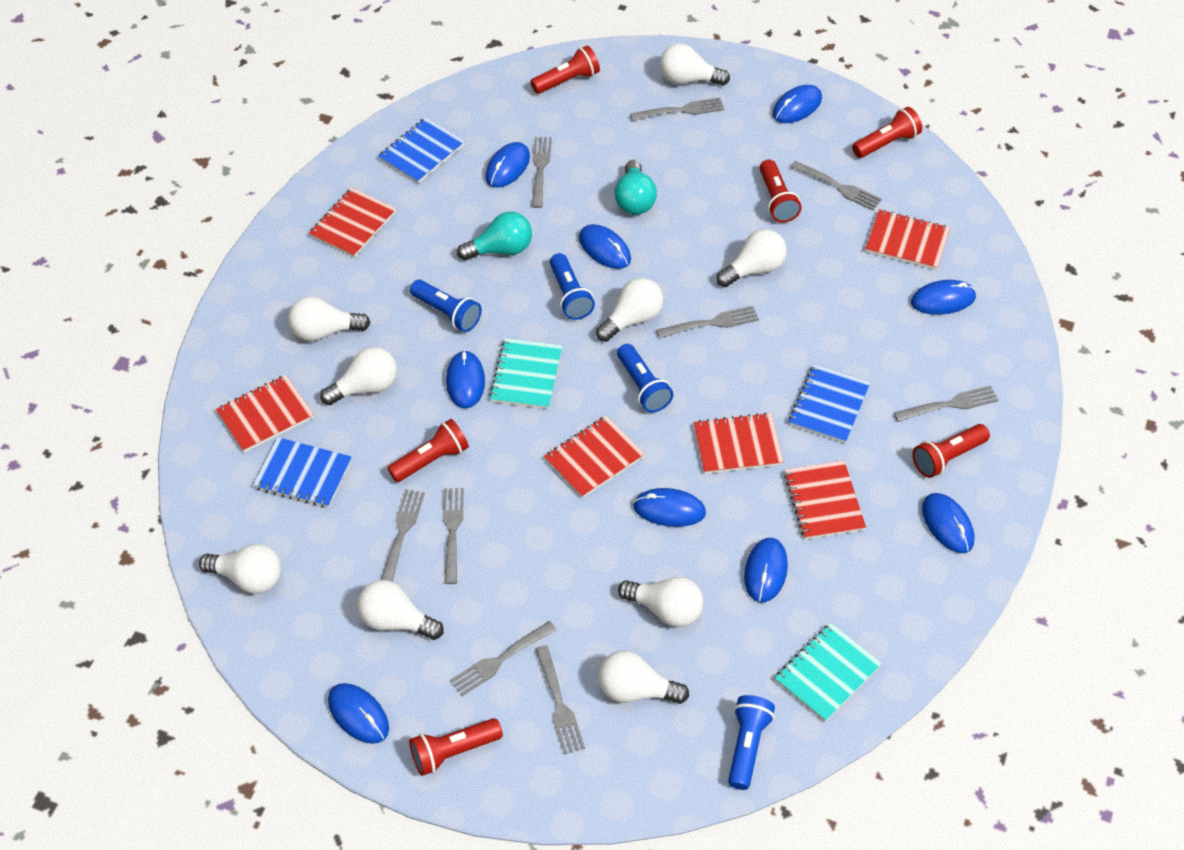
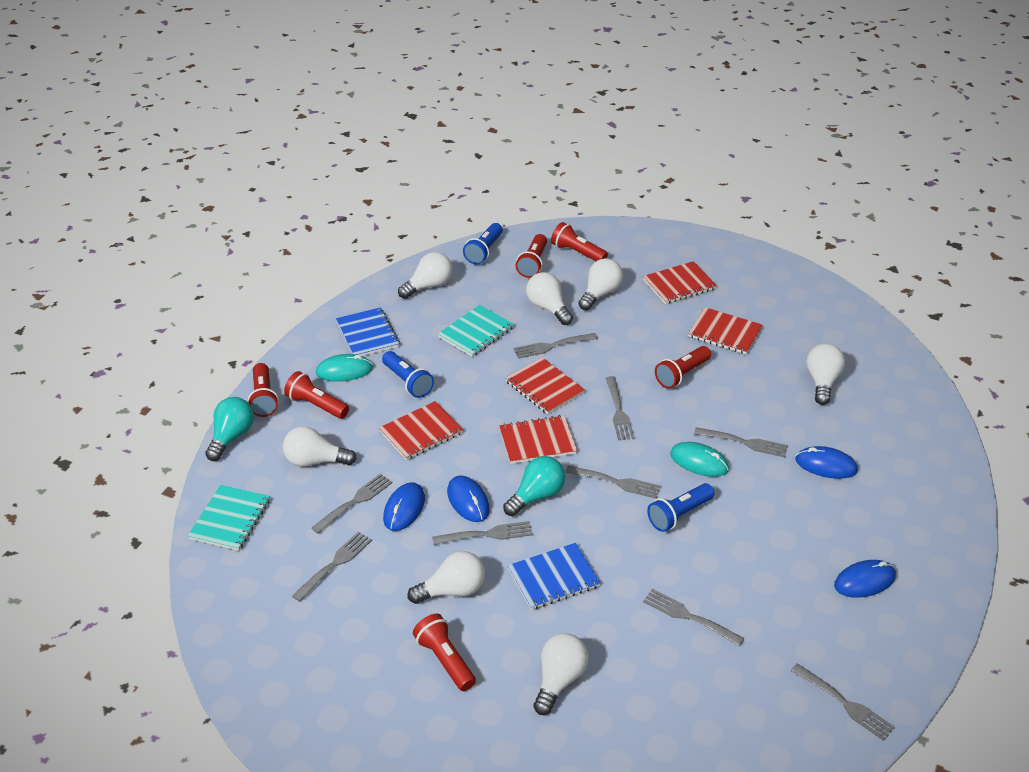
blue flashlight: 4 -> 3
blue mouse: 9 -> 4
blue notebook: 3 -> 2
red notebook: 6 -> 5
turquoise mouse: 0 -> 2
white light bulb: 9 -> 7

